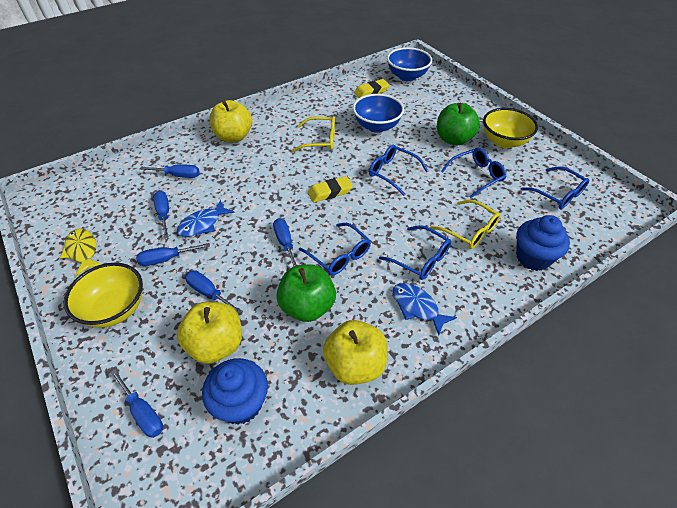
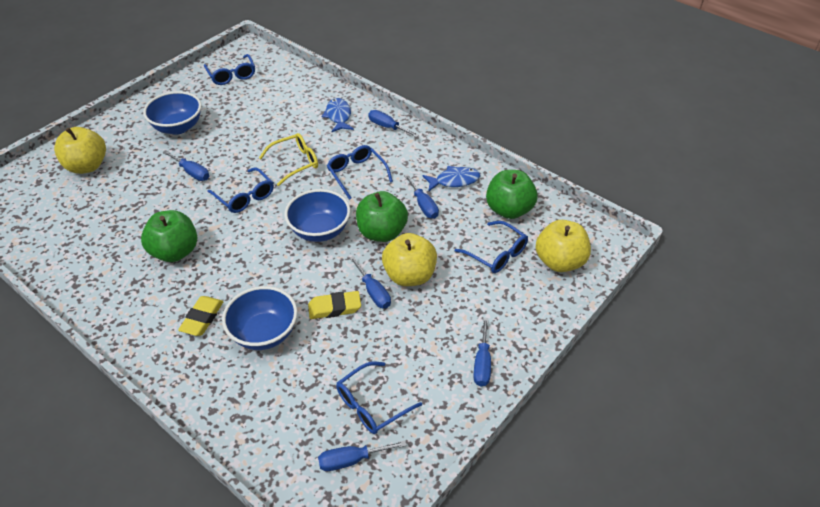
blue bowl: 2 -> 3
blue cupcake: 2 -> 0
green apple: 2 -> 3
yellow bowl: 2 -> 0
yellow fish: 1 -> 0
yellow glasses: 2 -> 1

